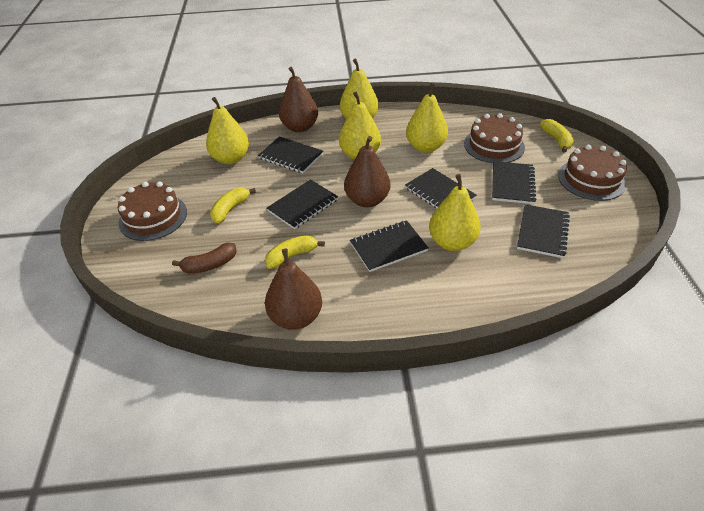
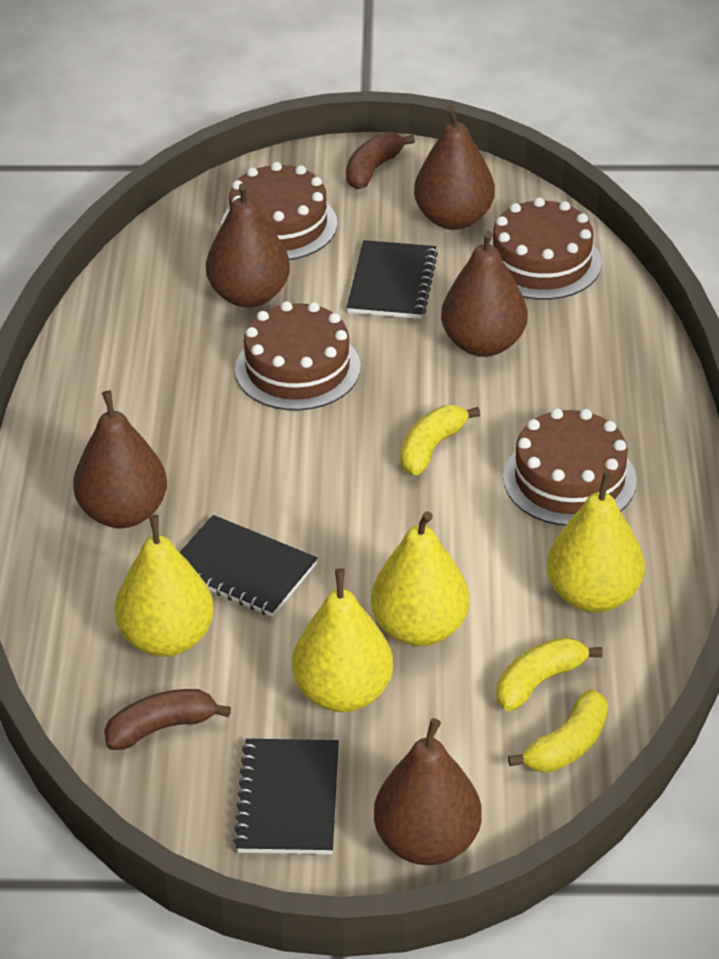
black notebook: 6 -> 3
brown banana: 1 -> 2
brown cake: 3 -> 4
brown pear: 3 -> 5
yellow pear: 5 -> 4

